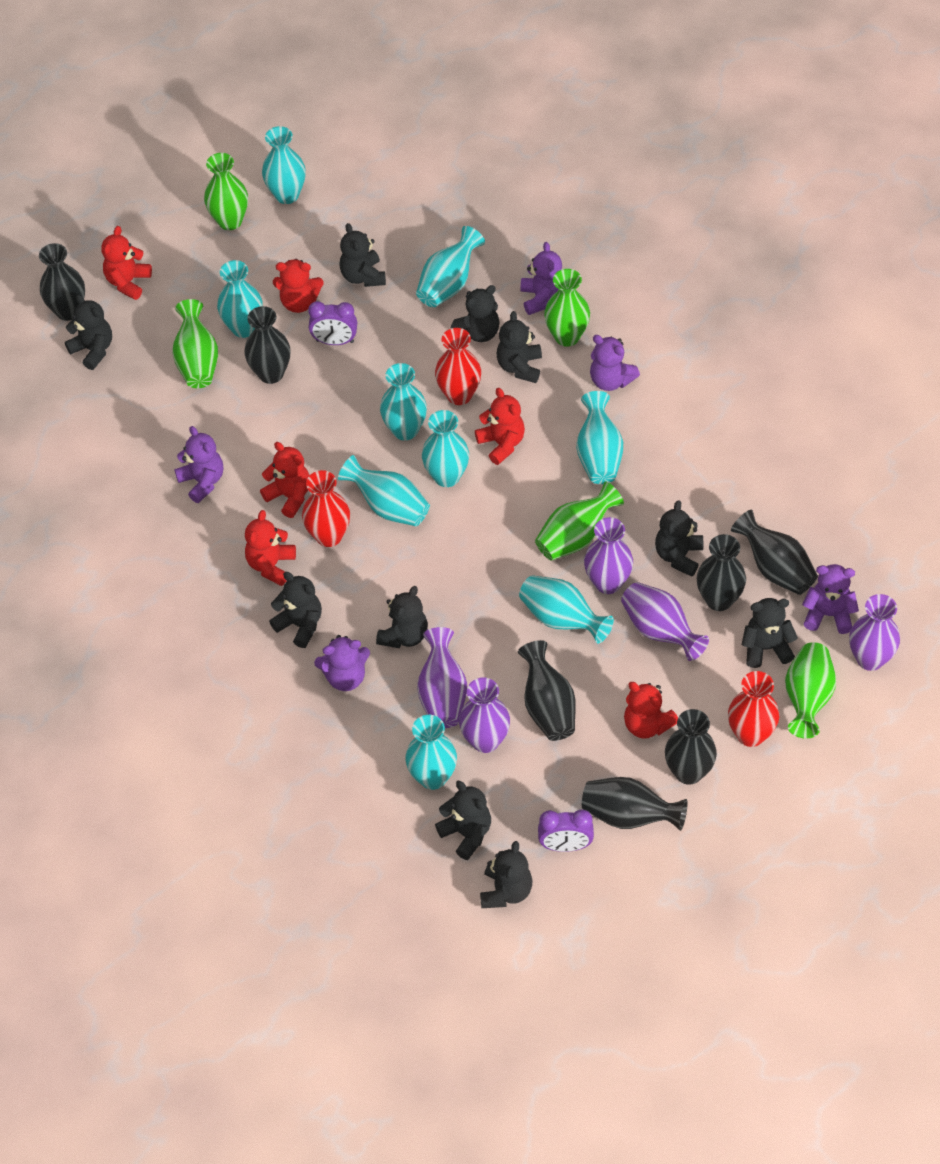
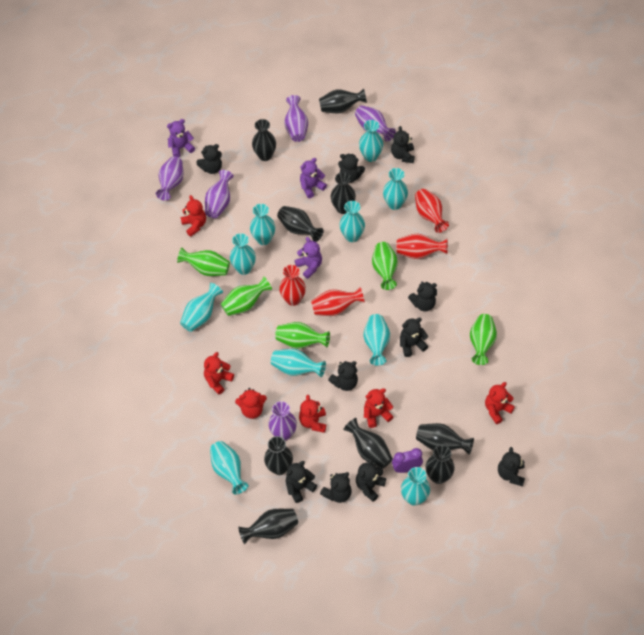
black vase: 7 -> 9
purple clock: 2 -> 1
purple teddy bear: 5 -> 3
red vase: 3 -> 4
turquoise vase: 9 -> 10

